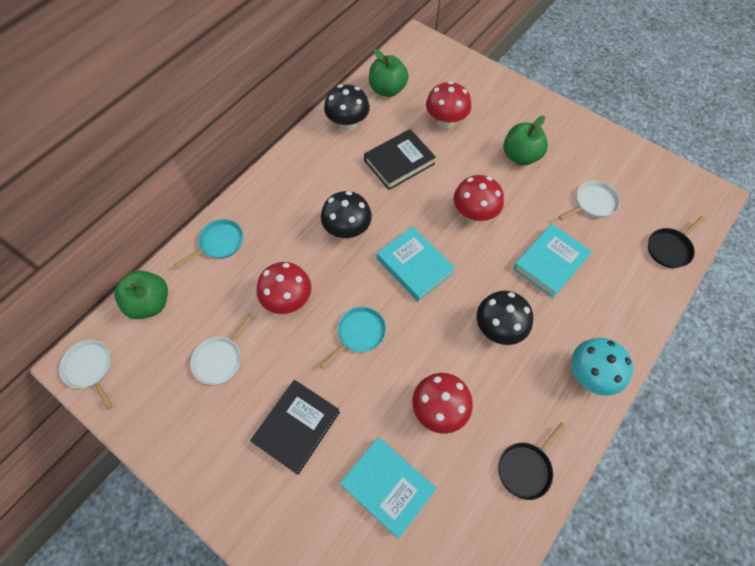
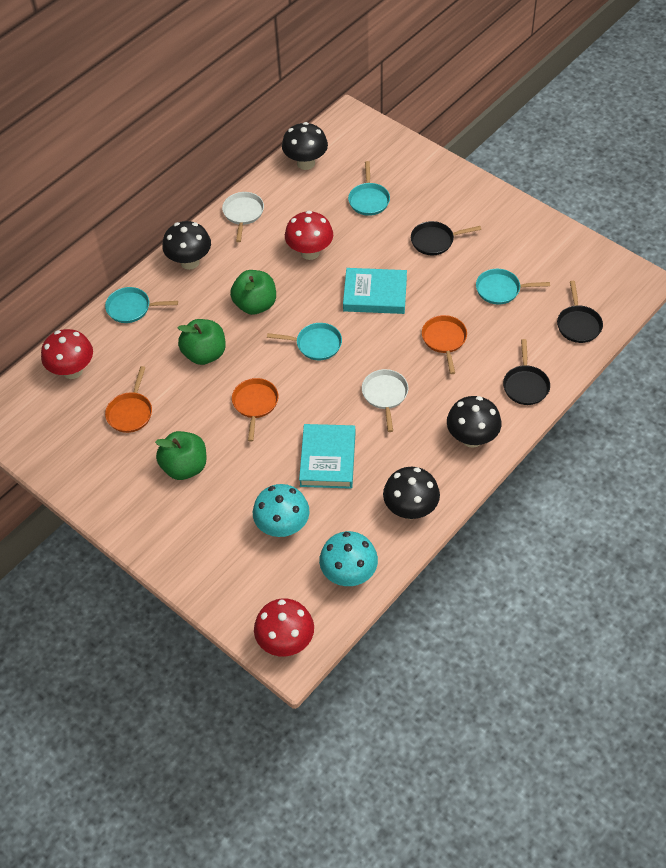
black book: 2 -> 0
black mushroom: 3 -> 4
black pan: 2 -> 3
orange pan: 0 -> 3
red mushroom: 4 -> 3
turquoise book: 3 -> 2
turquoise mushroom: 1 -> 2
turquoise pan: 2 -> 4
white pan: 3 -> 2

